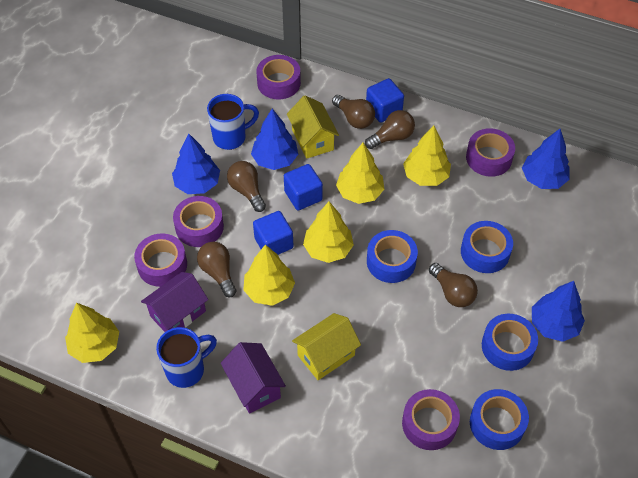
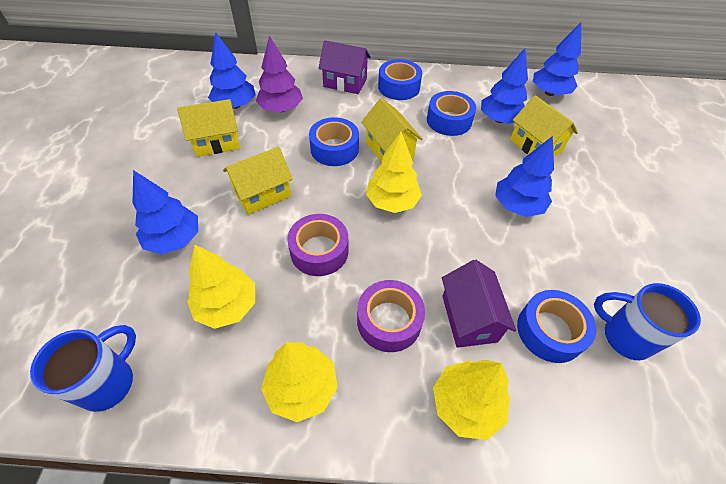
blue cube: 3 -> 0
blue tree: 4 -> 5
brown light bulb: 5 -> 0
purple tape: 5 -> 2
purple tree: 0 -> 1
yellow house: 2 -> 4
yellow tree: 5 -> 4

